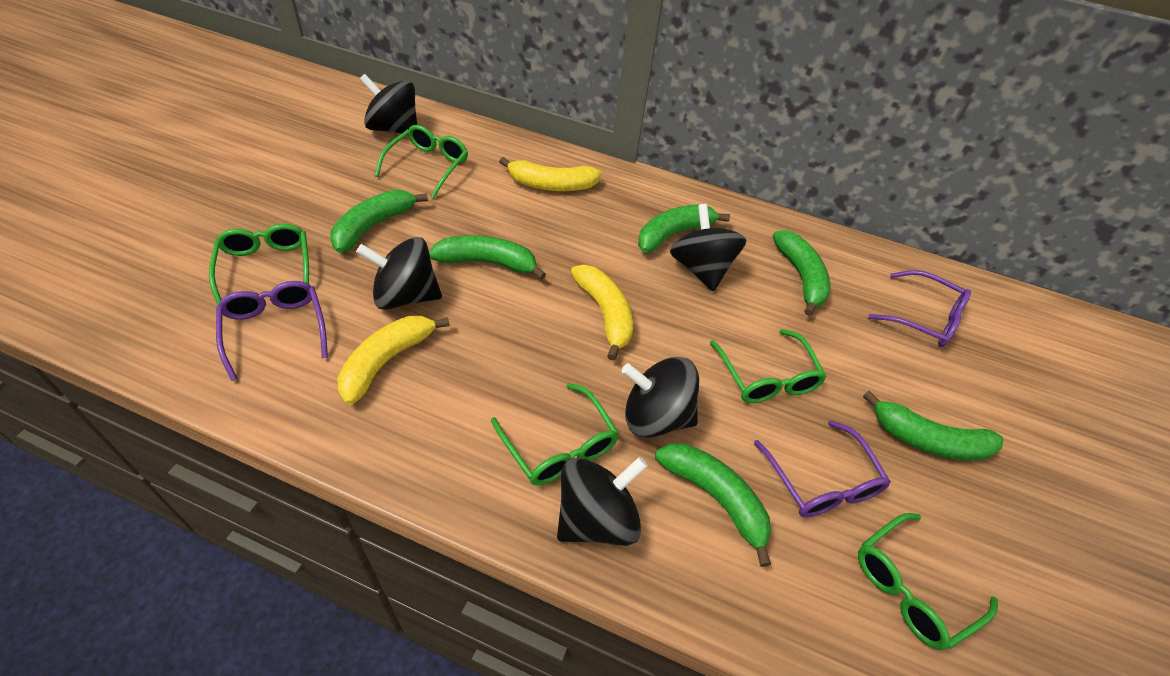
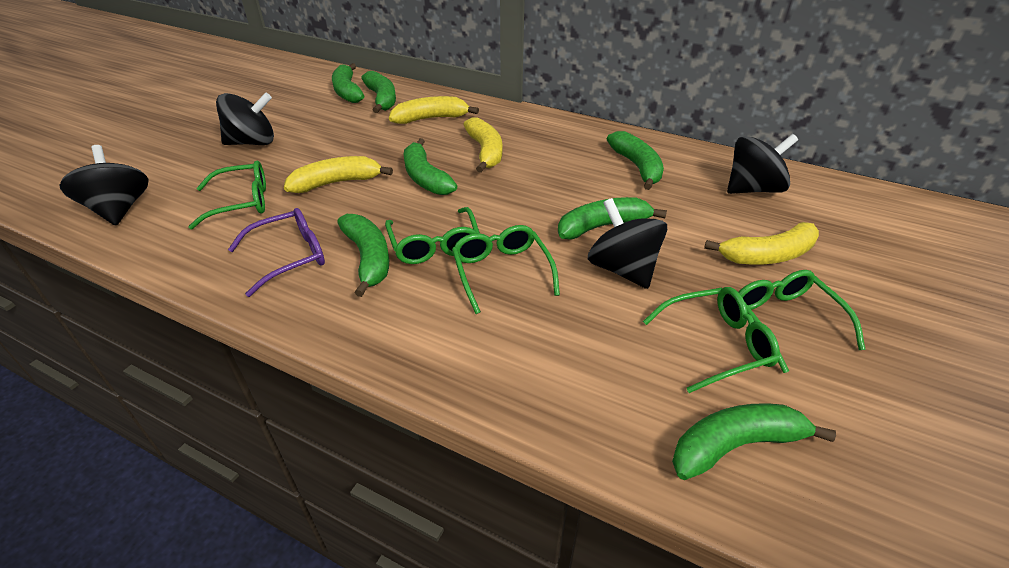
black spinning top: 5 -> 4
green banana: 6 -> 7
purple glasses: 3 -> 1
yellow banana: 3 -> 4

